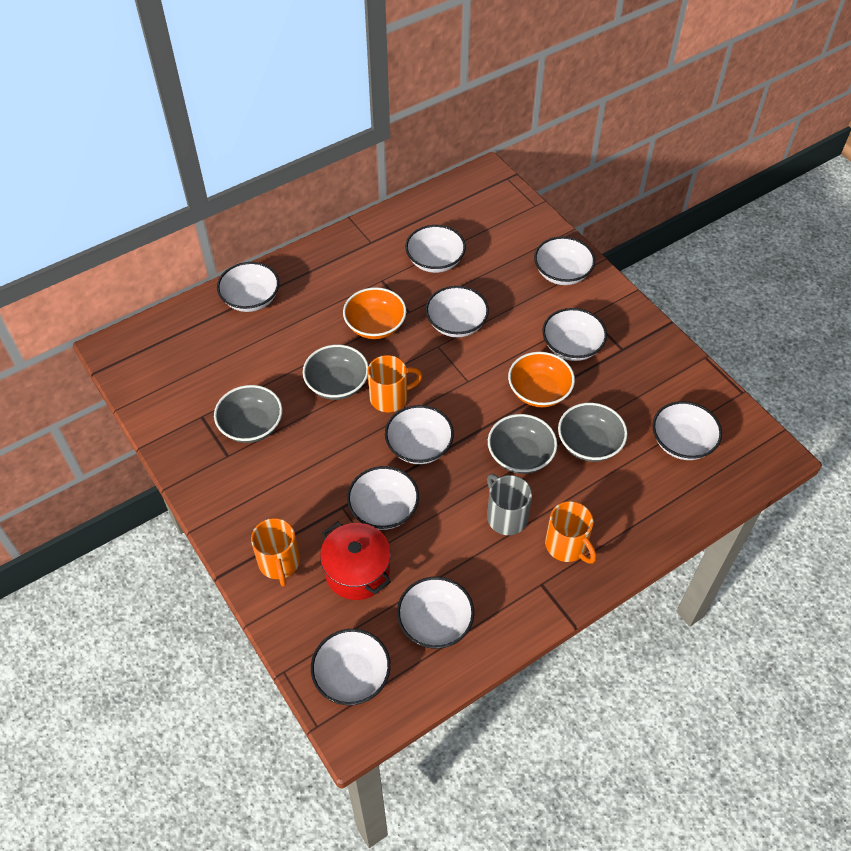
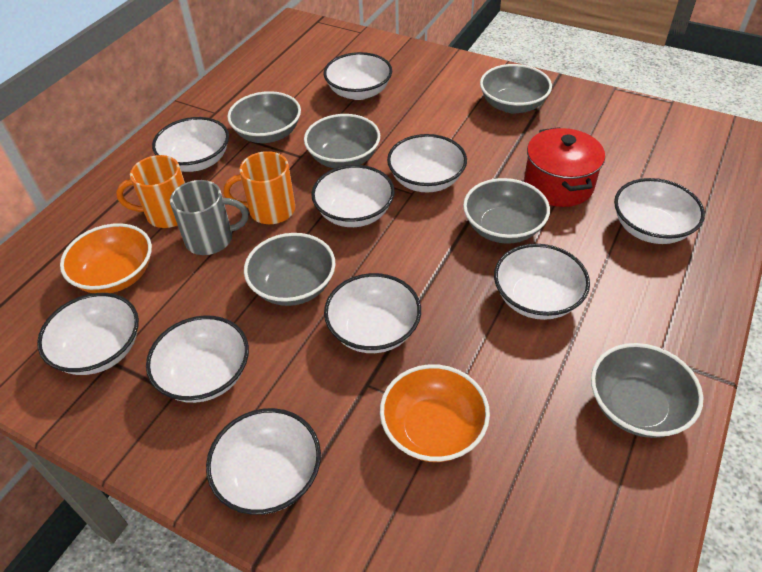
grey bowl: 4 -> 6
orange mug: 3 -> 2

